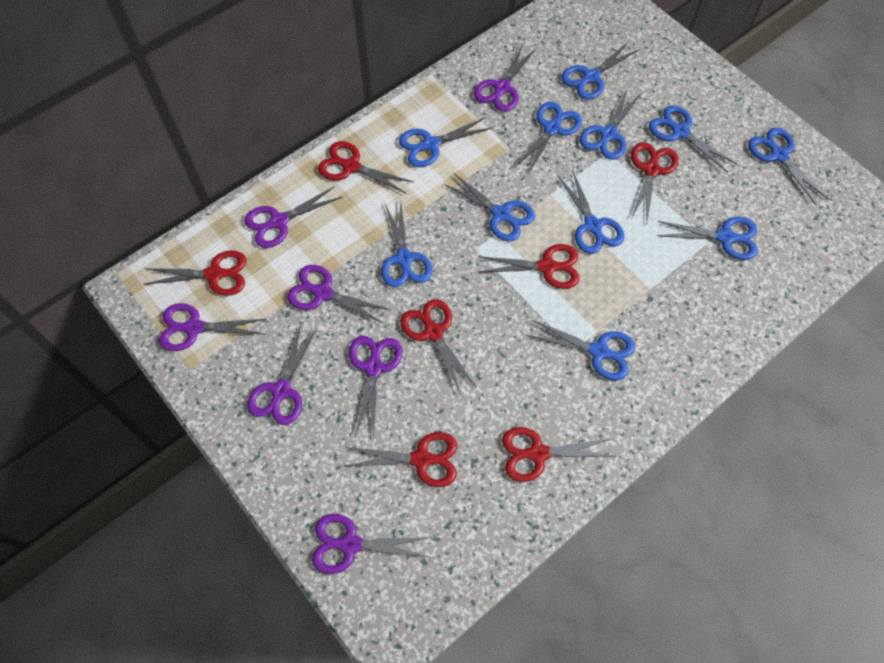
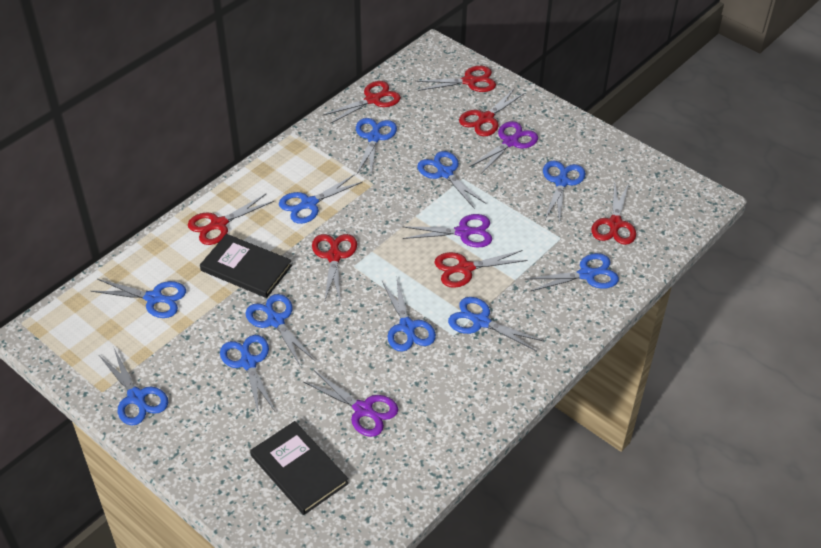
black book: 0 -> 2
purple scissors: 7 -> 3

